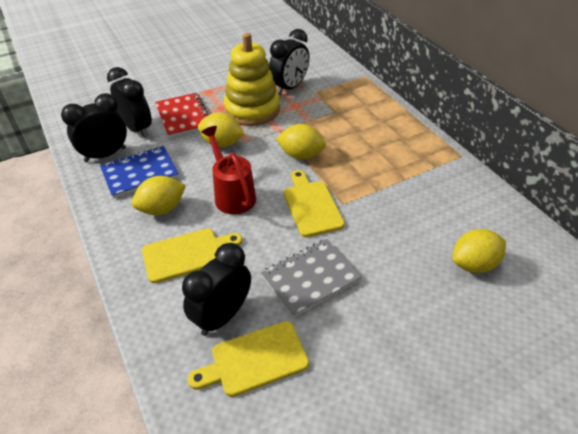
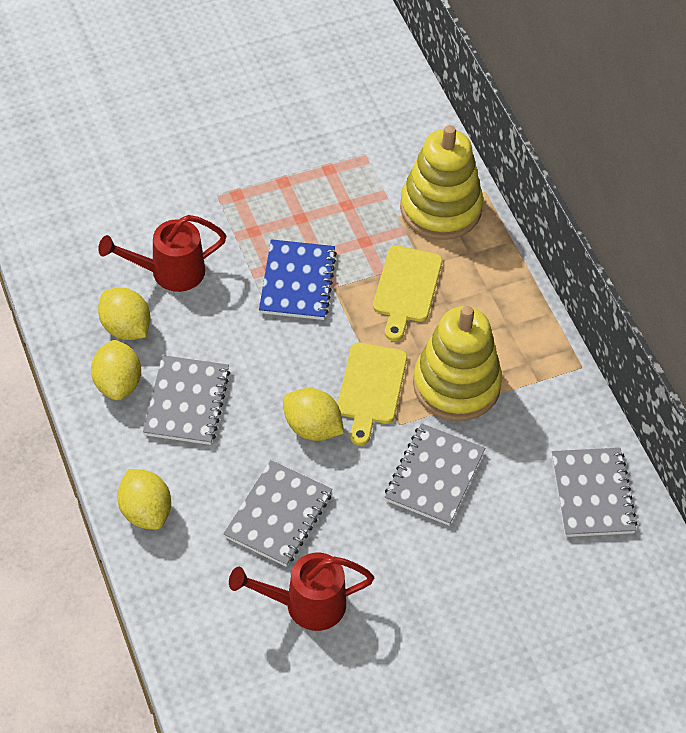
black clock: 4 -> 0
grey notebook: 1 -> 4
red notebook: 1 -> 0
red watering can: 1 -> 2
yellow cutting board: 3 -> 2
yellow stacking toy: 1 -> 2

